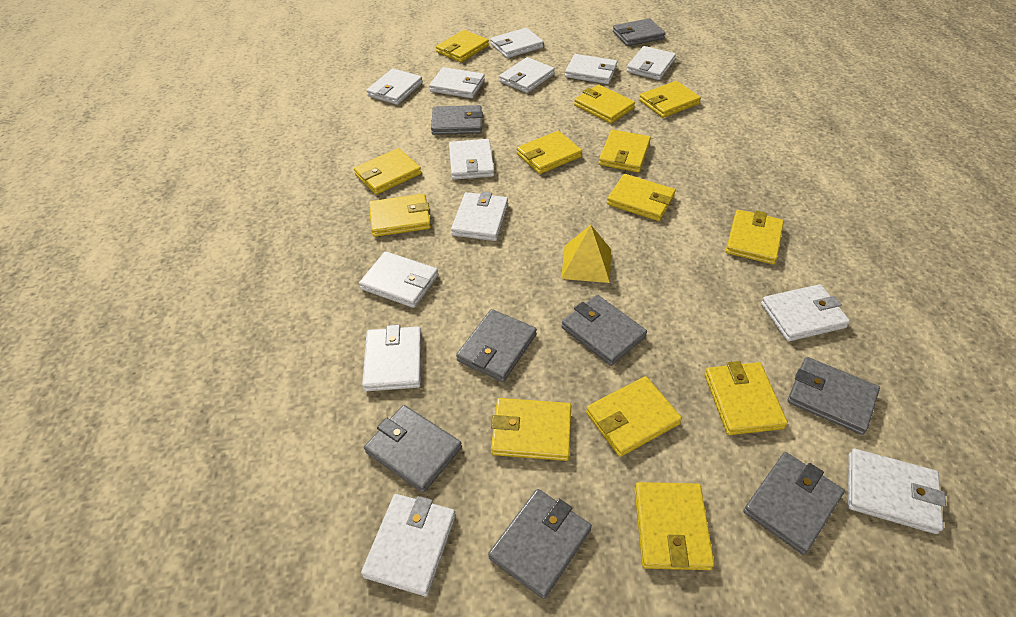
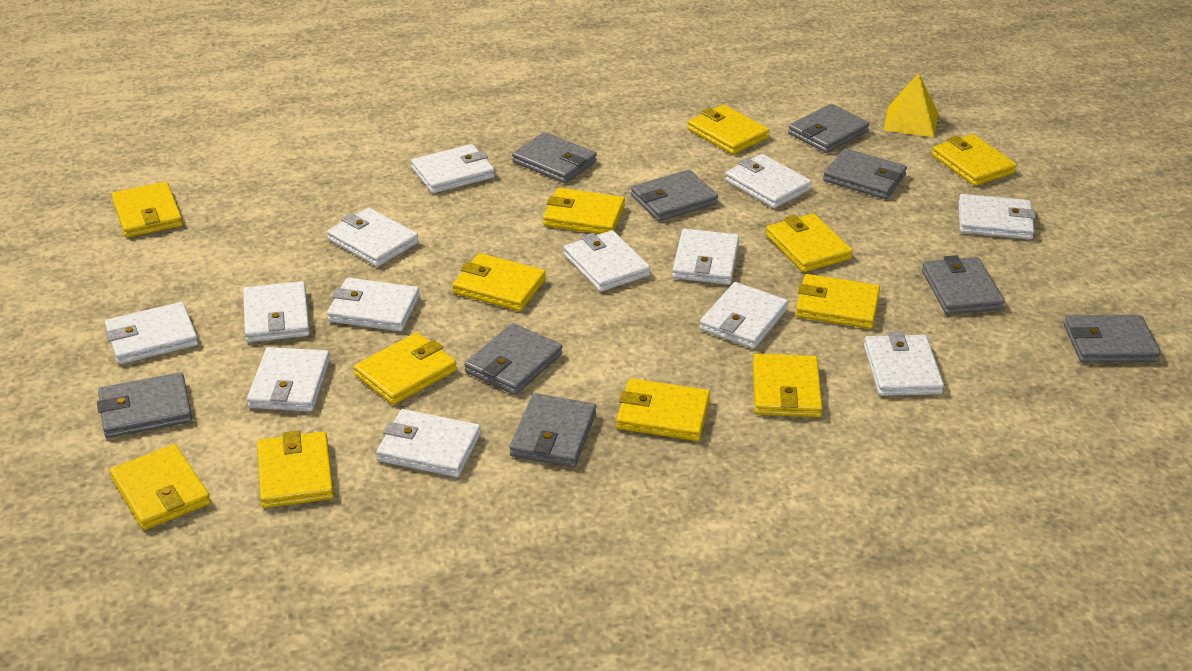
grey wallet: 8 -> 9
yellow wallet: 13 -> 12

